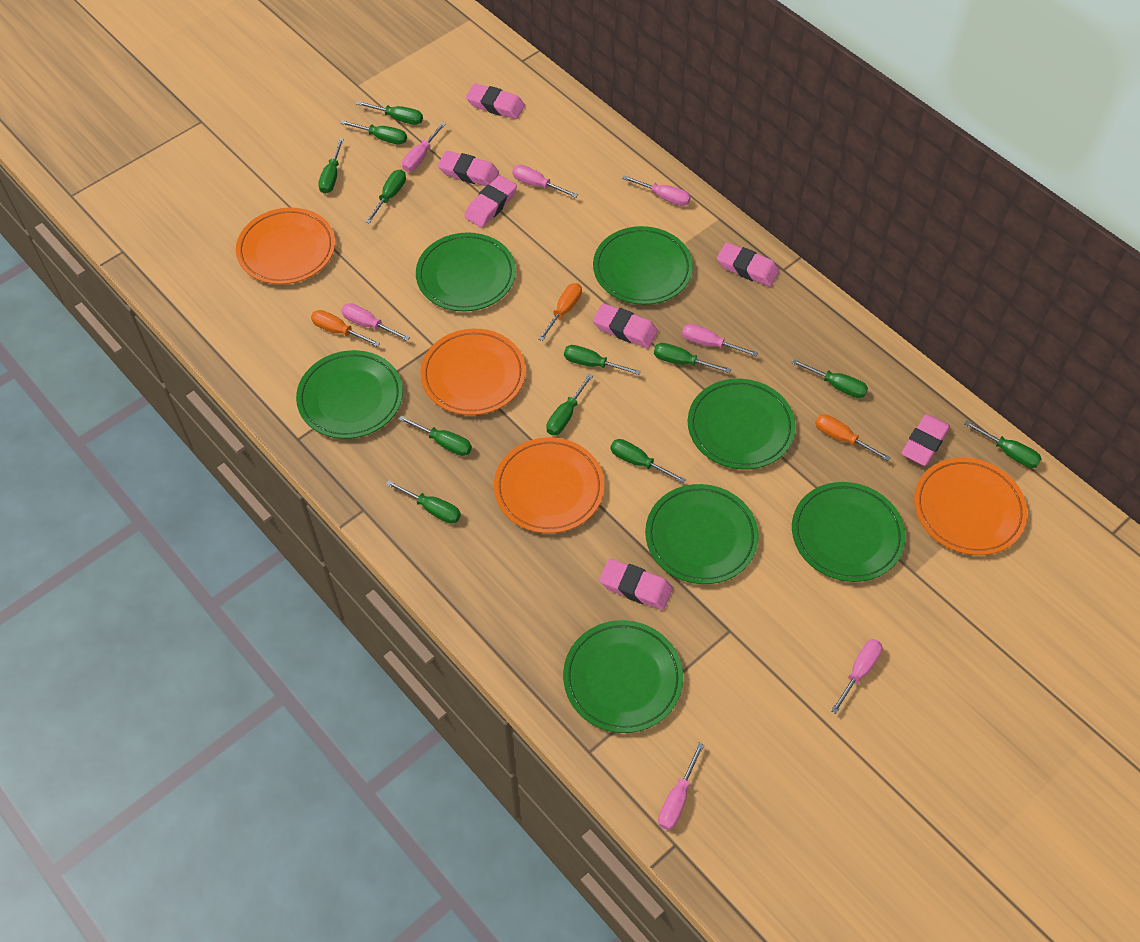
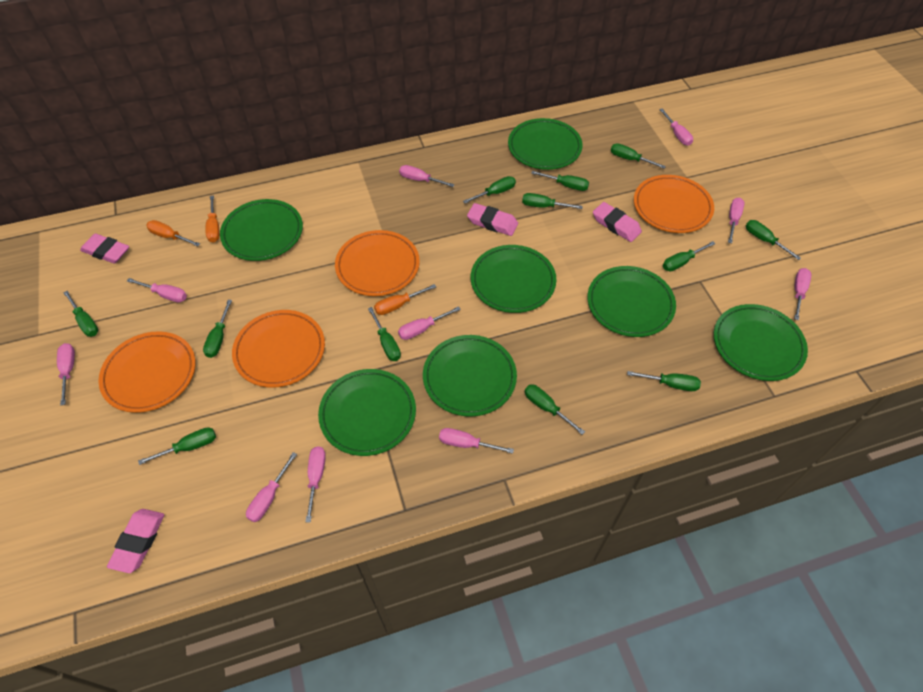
pink eraser: 7 -> 4
pink screwdriver: 7 -> 10

